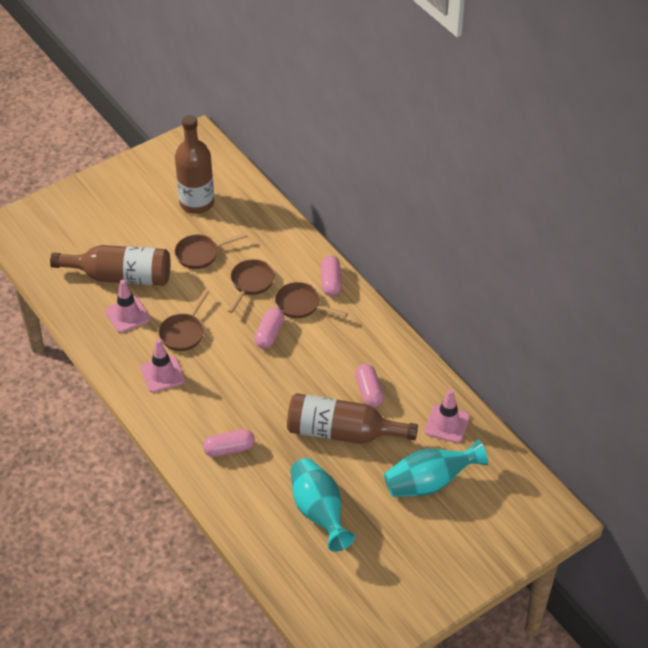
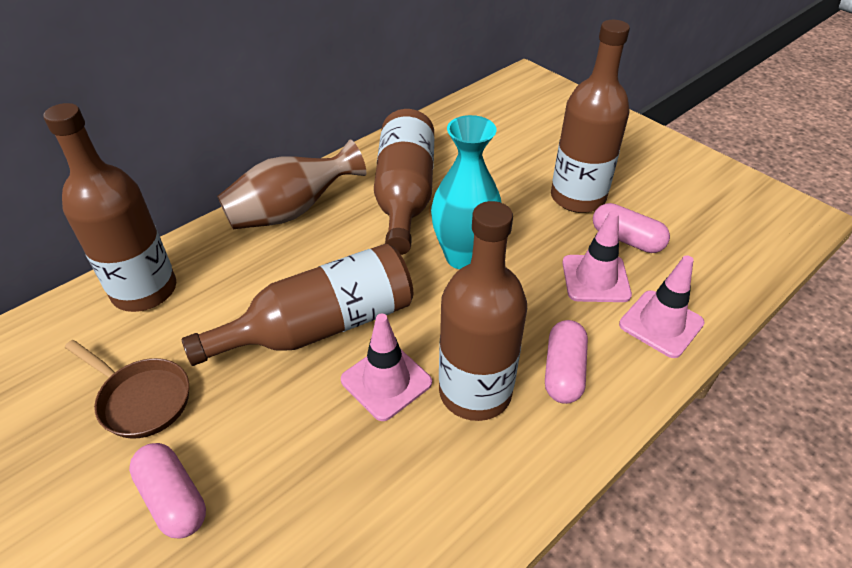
brown bottle: 3 -> 5
brown pan: 4 -> 1
brown vase: 0 -> 1
pink capsule: 4 -> 3
turquoise vase: 2 -> 1

